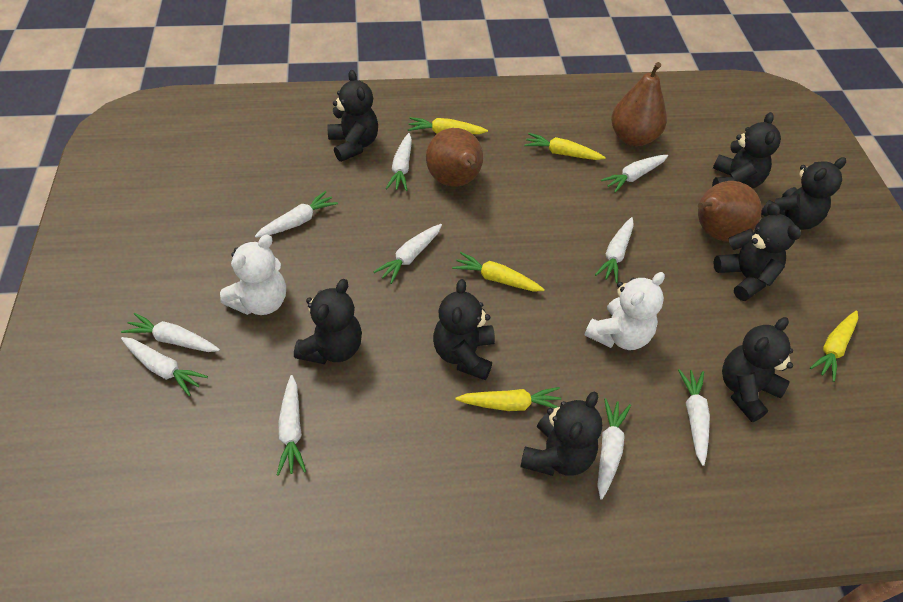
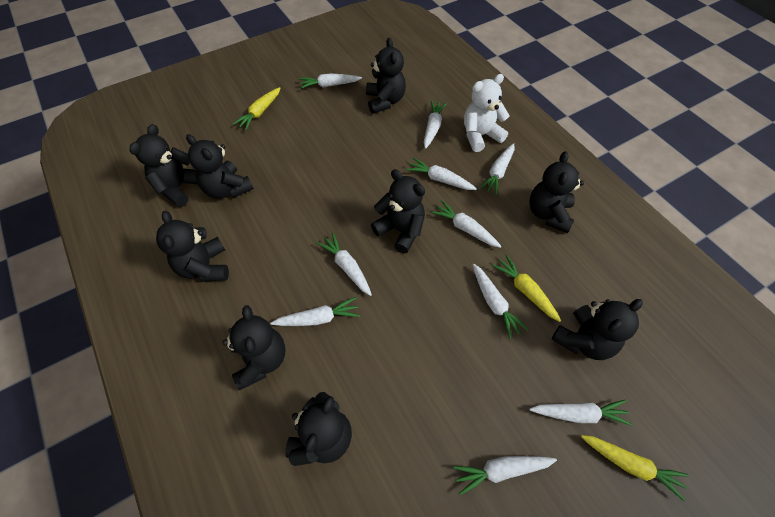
black teddy bear: 8 -> 9
brown pear: 3 -> 0
white teddy bear: 2 -> 1
yellow carrot: 5 -> 3

